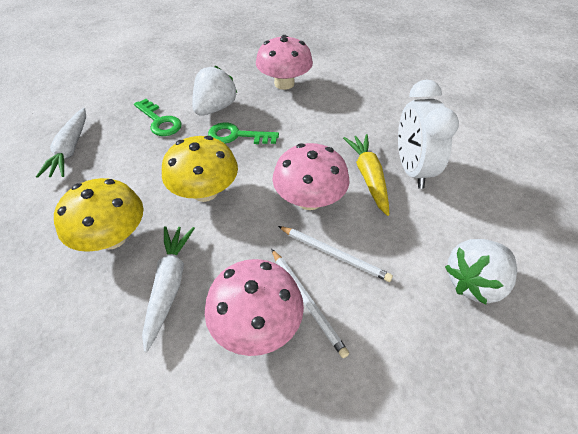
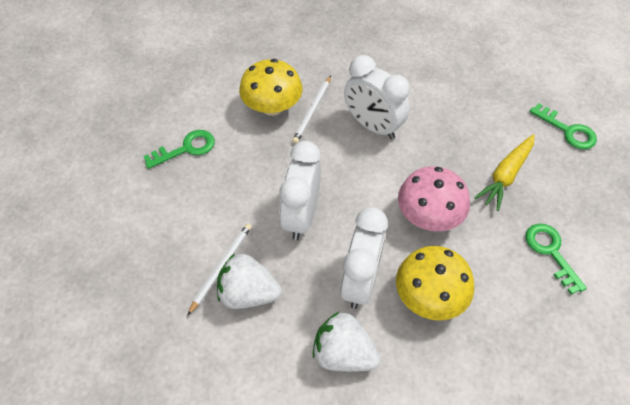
green key: 2 -> 3
pink mushroom: 3 -> 1
white carrot: 2 -> 0
white clock: 1 -> 3

